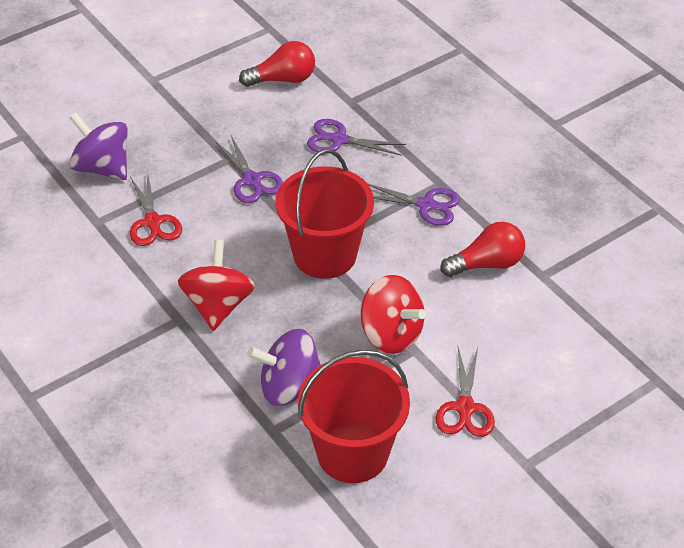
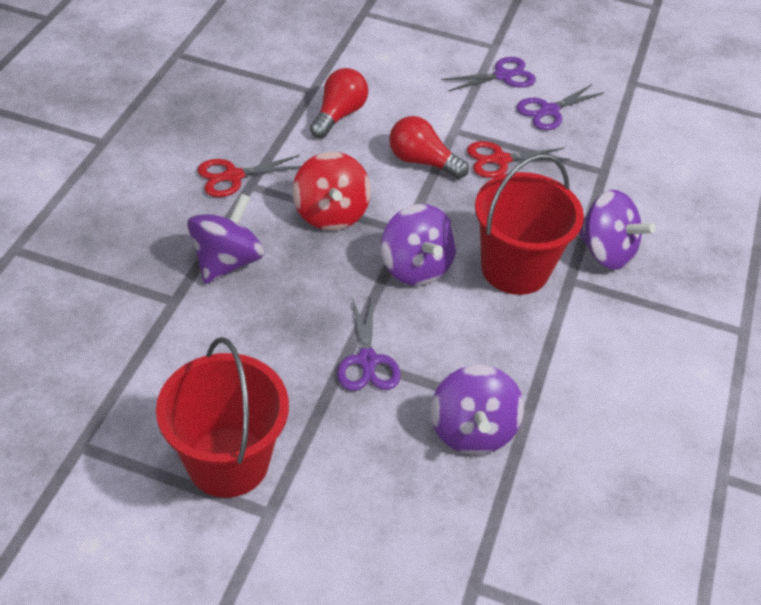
purple spinning top: 2 -> 4
red spinning top: 2 -> 1

